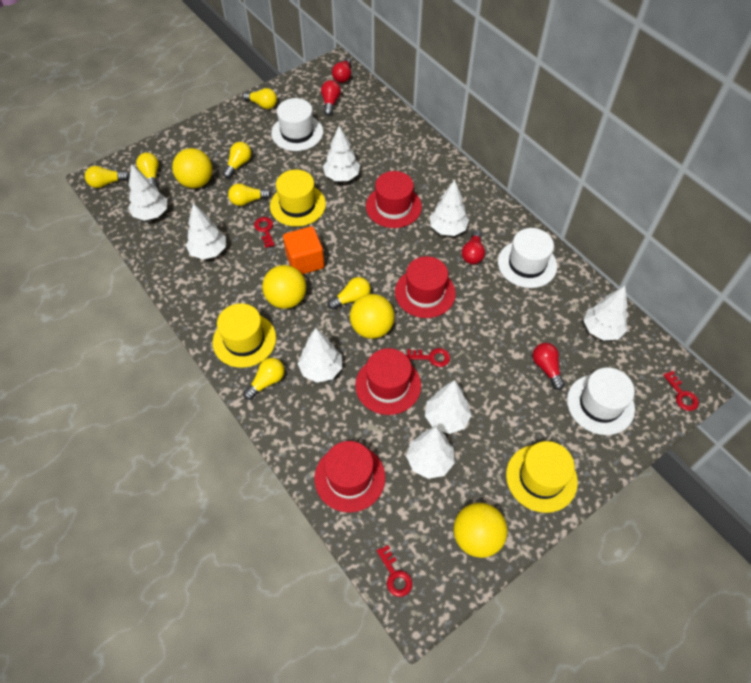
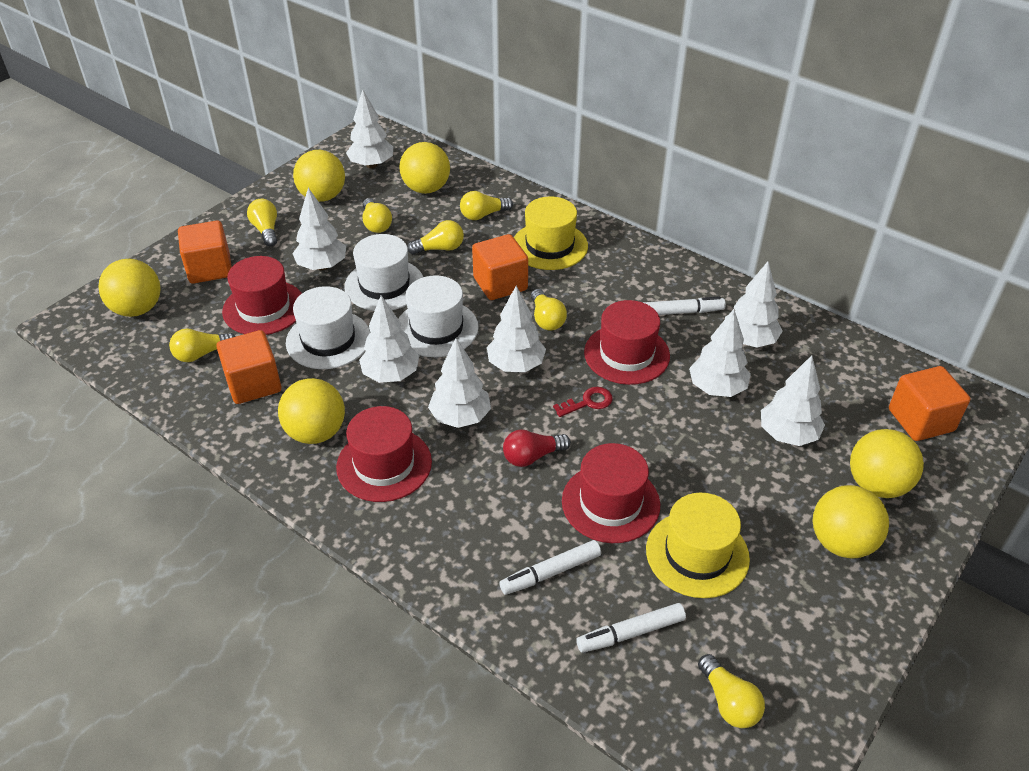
orange cube: 1 -> 4
red key: 4 -> 1
red light bulb: 4 -> 1
white marker: 0 -> 3
yellow ball: 4 -> 6
yellow hat: 3 -> 2

